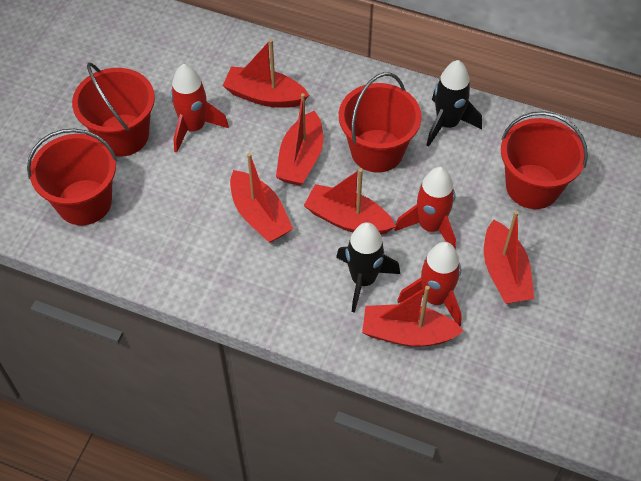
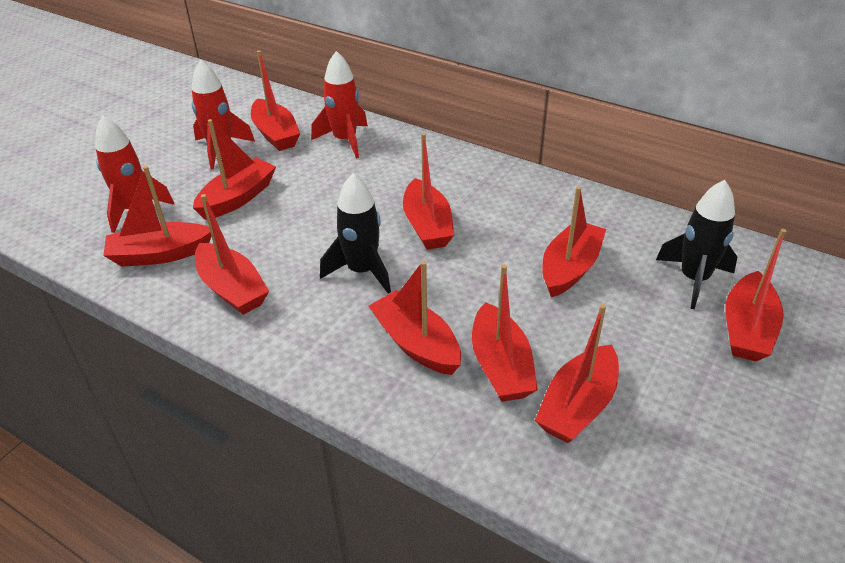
red boat: 6 -> 10
red bucket: 4 -> 0

